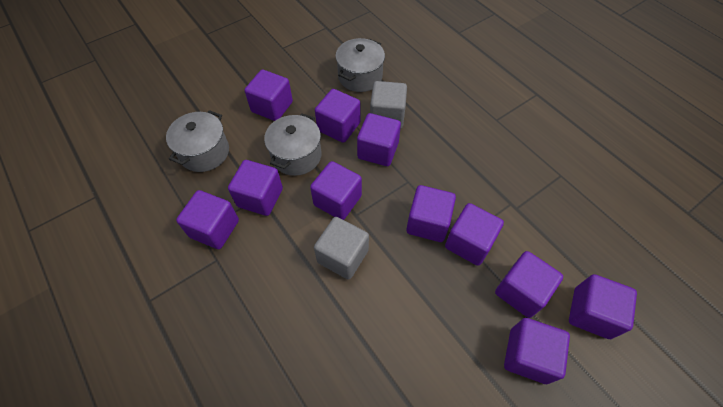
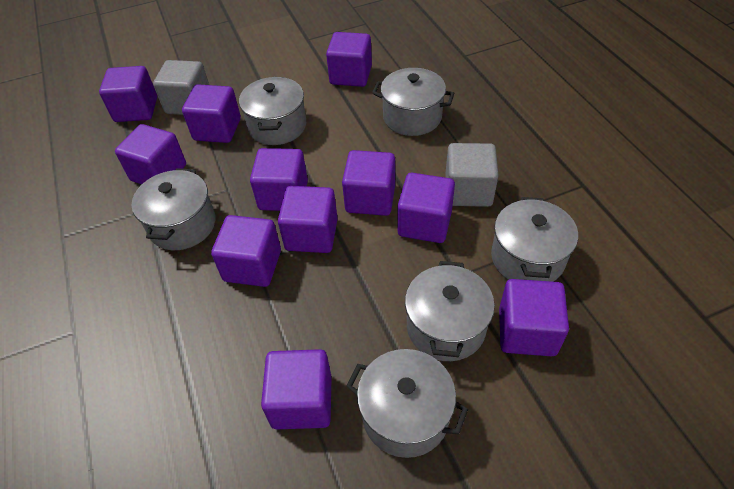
grey pot: 3 -> 6

